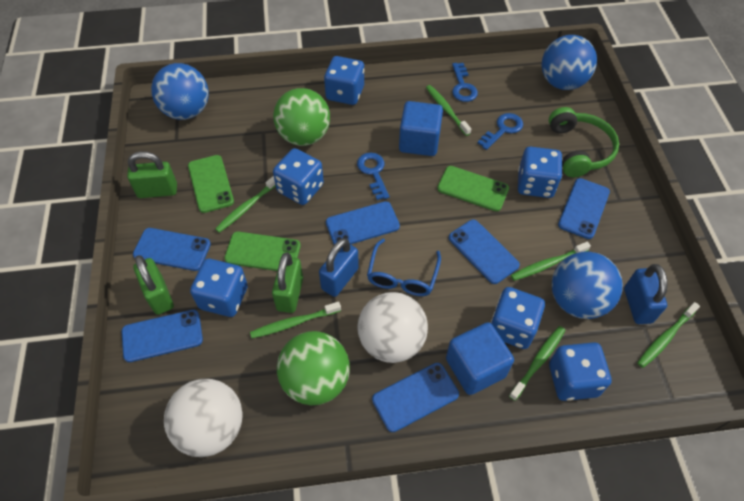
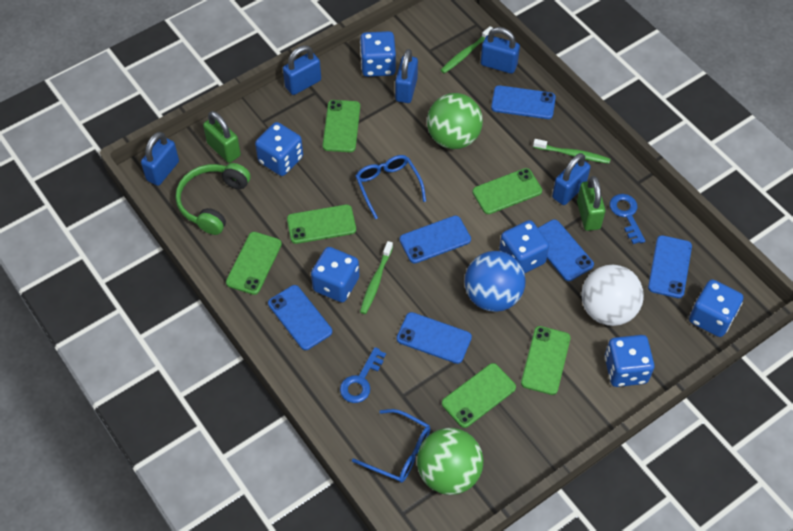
blue ball: 3 -> 1
blue cube: 2 -> 0
blue glasses: 1 -> 2
blue key: 3 -> 2
blue padlock: 2 -> 5
green padlock: 3 -> 2
green phone: 3 -> 6
green toothbrush: 6 -> 3
white ball: 2 -> 1

